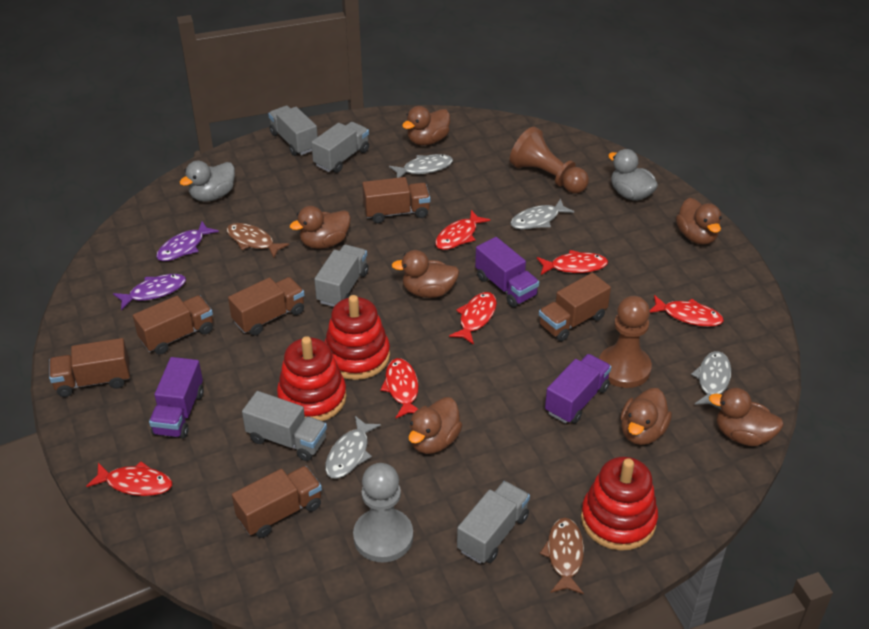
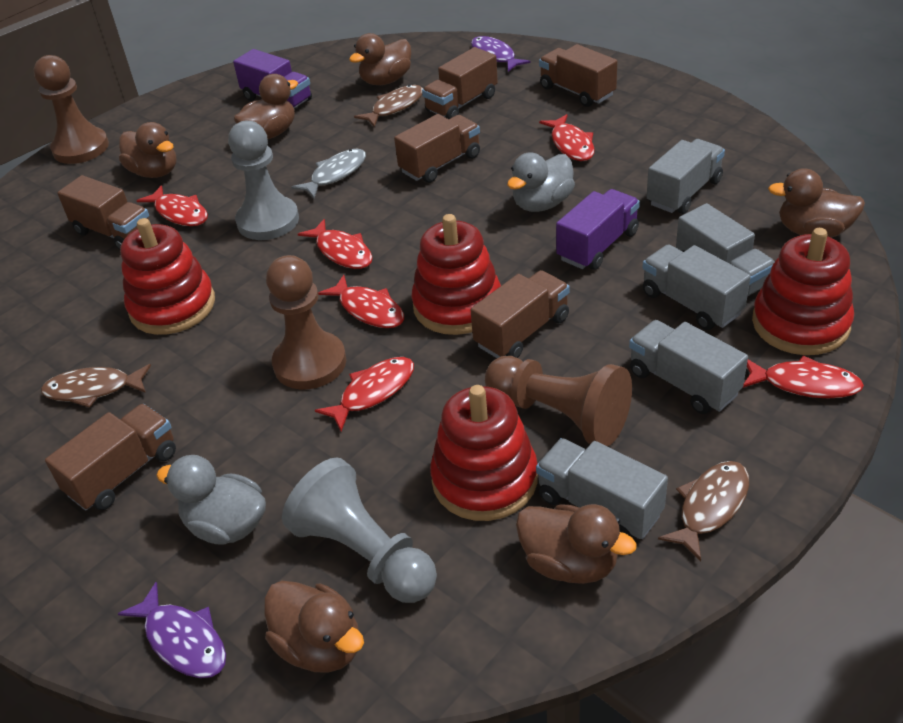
brown duck: 7 -> 6
brown fish: 2 -> 3
brown pawn: 2 -> 3
grey fish: 4 -> 1
grey pawn: 1 -> 2
purple truck: 3 -> 2
red stacking toy: 3 -> 4

